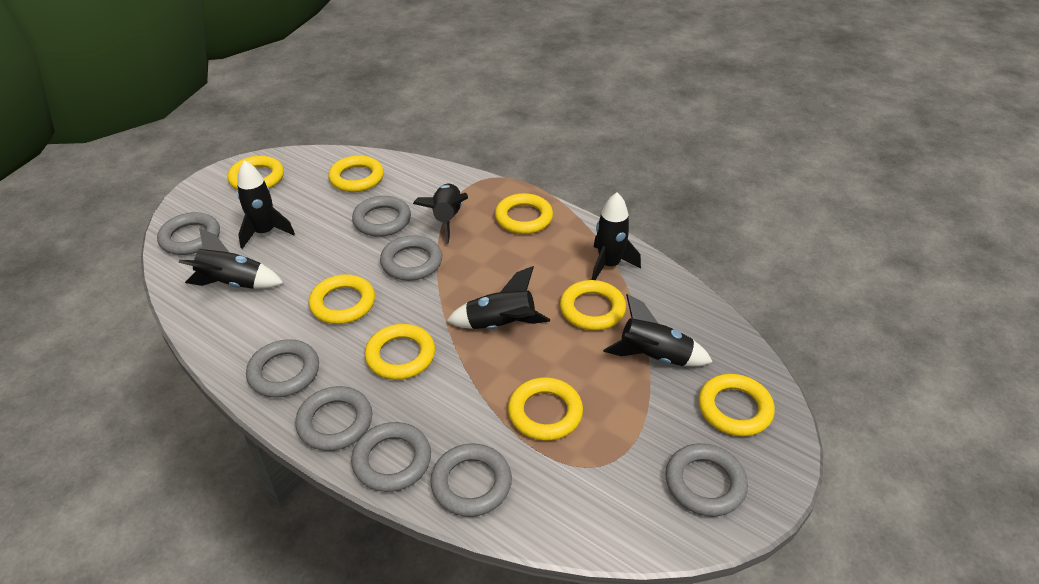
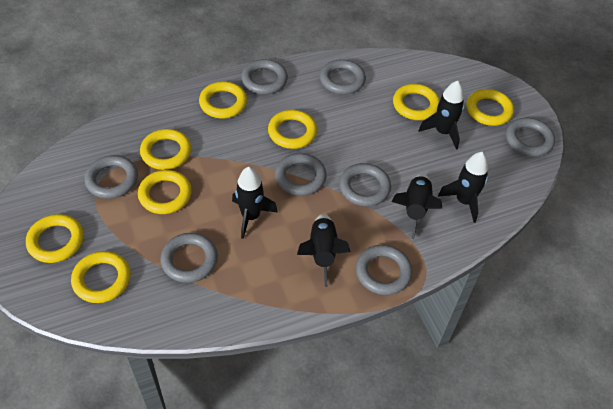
black rocket: 6 -> 5

